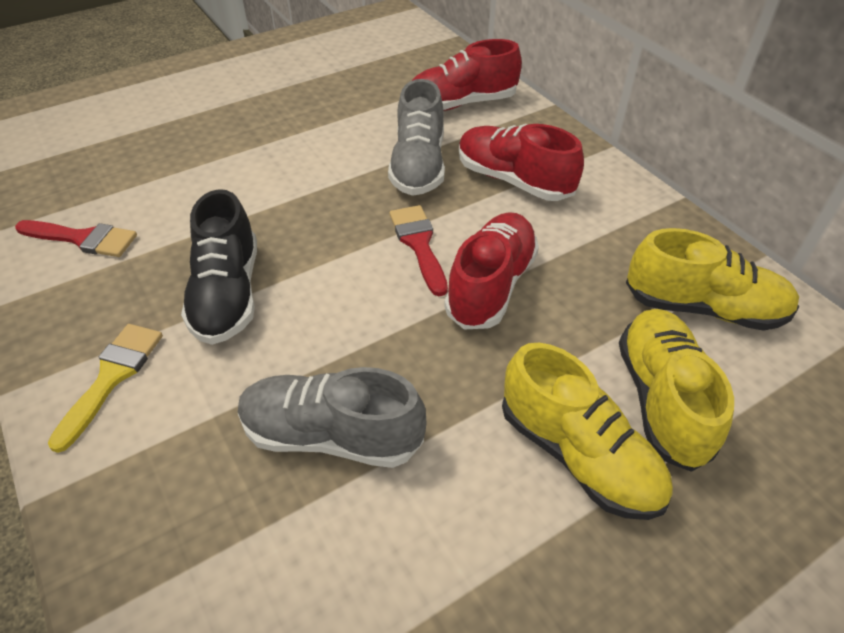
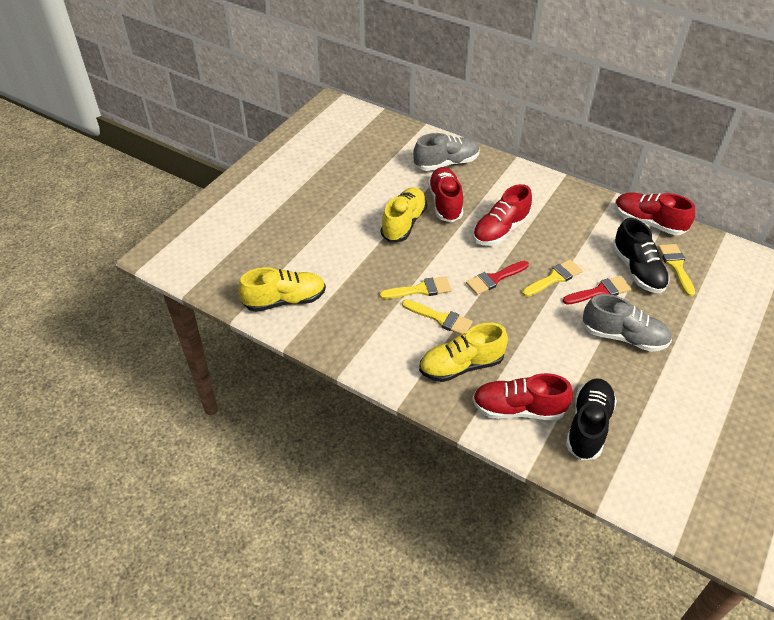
black shoe: 1 -> 2
red shoe: 3 -> 4
yellow brush: 1 -> 4

